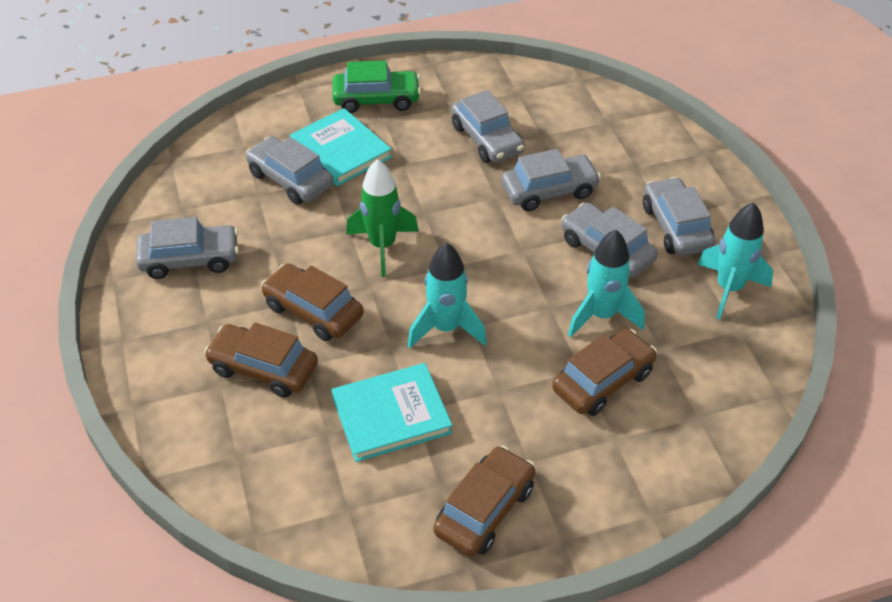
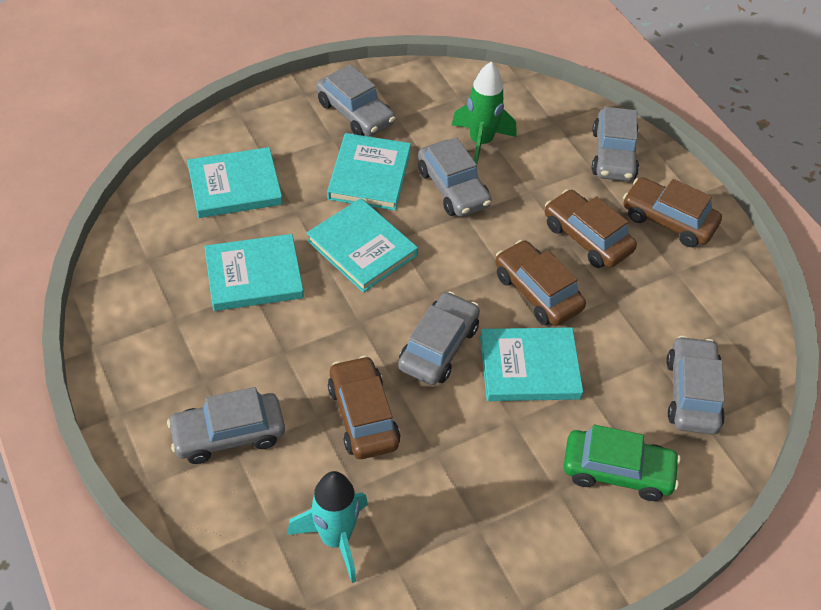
turquoise book: 2 -> 5
turquoise rocket: 3 -> 1

